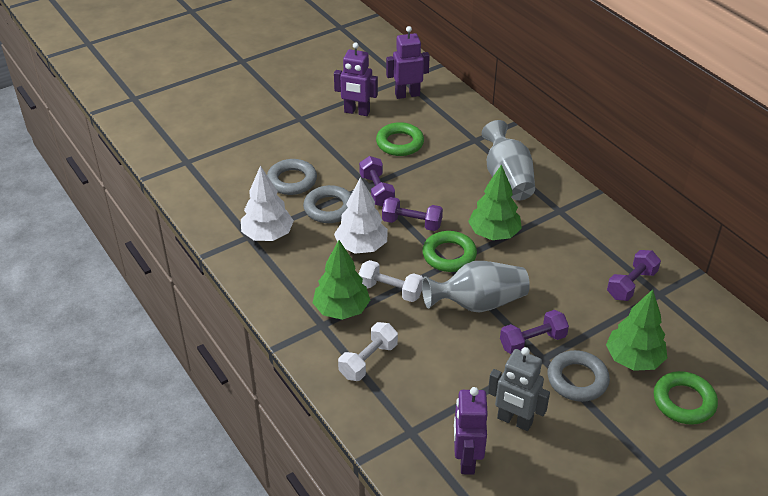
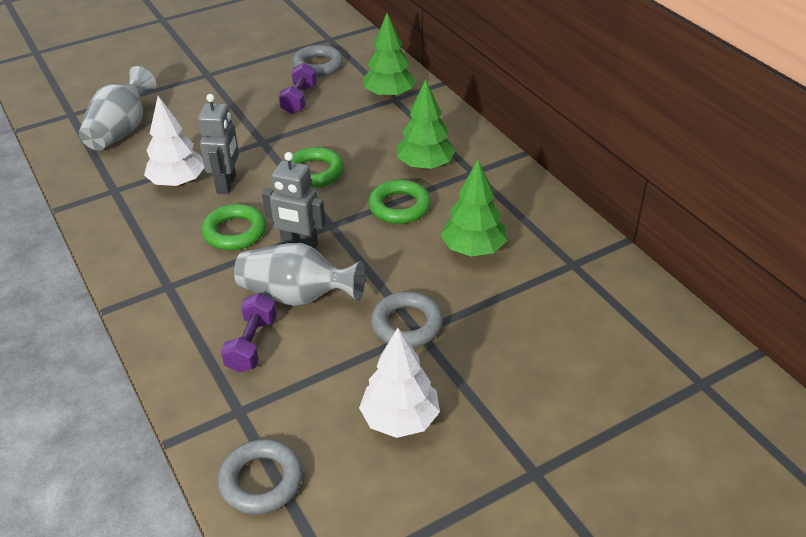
grey robot: 1 -> 2
purple dumbbell: 4 -> 2
purple robot: 3 -> 0
white dumbbell: 2 -> 0

